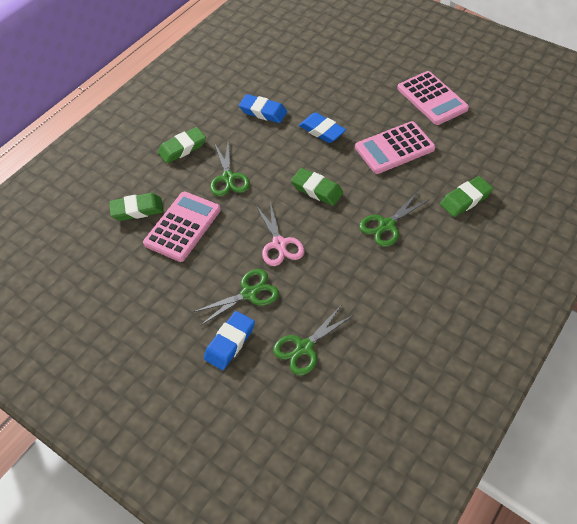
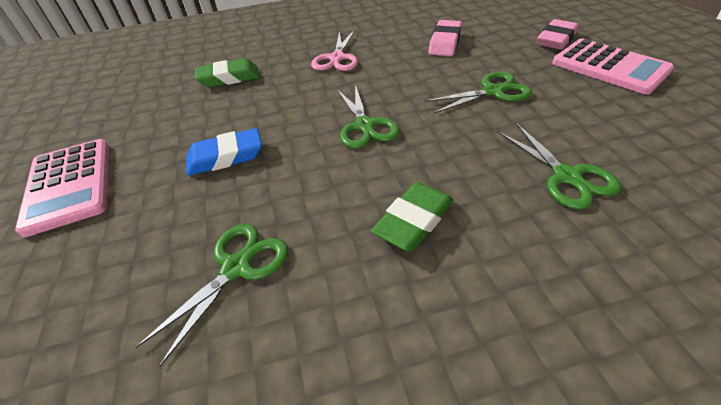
blue eraser: 3 -> 1
green eraser: 4 -> 2
pink calculator: 3 -> 2
pink eraser: 0 -> 2

